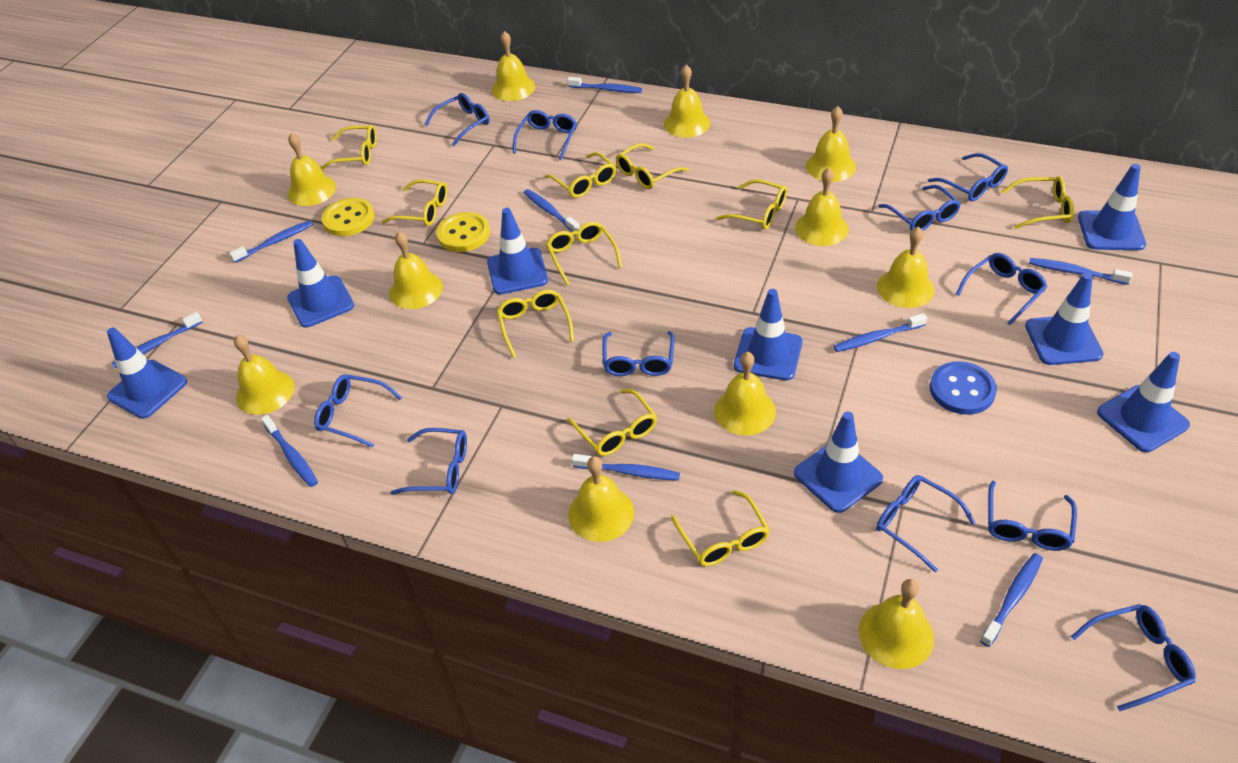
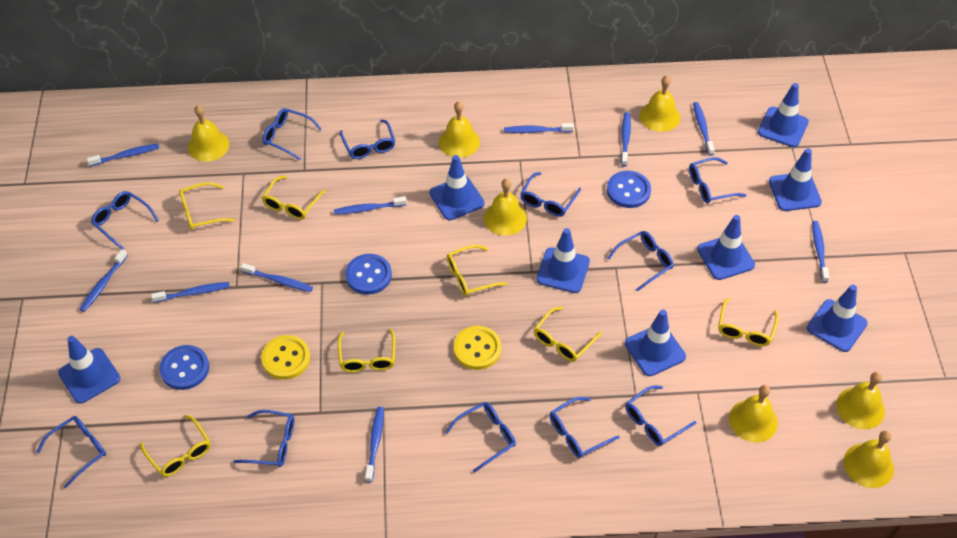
blue button: 1 -> 3
blue toothbrush: 9 -> 10
yellow bell: 11 -> 7
yellow glasses: 10 -> 7

